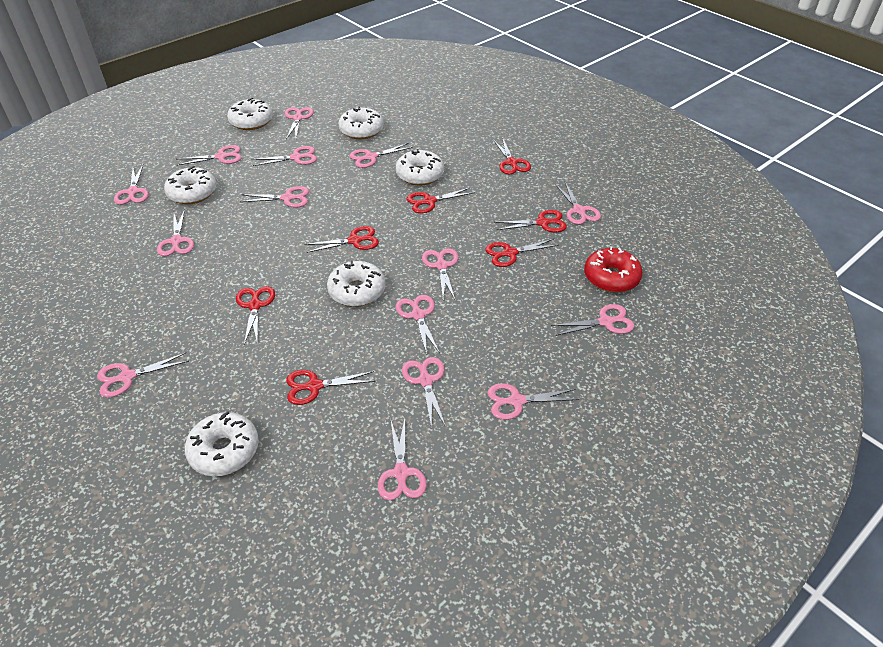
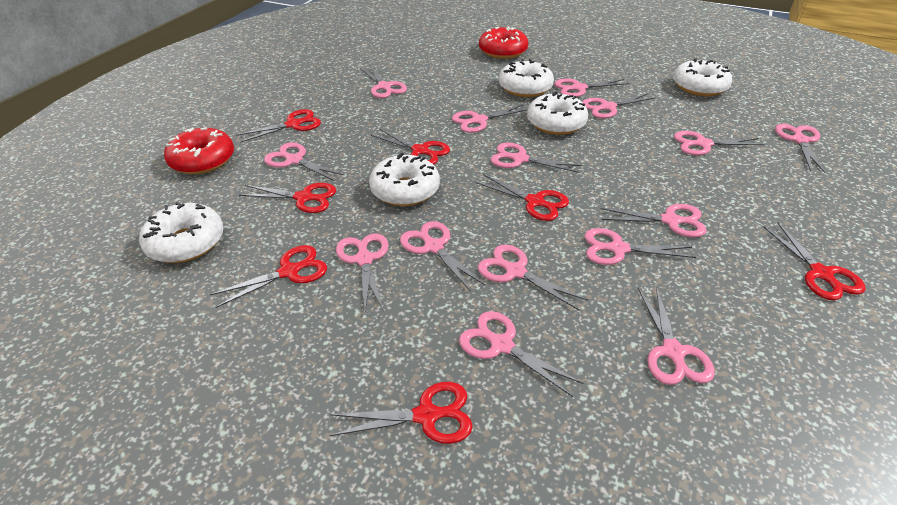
red donut: 1 -> 2
white donut: 6 -> 5

